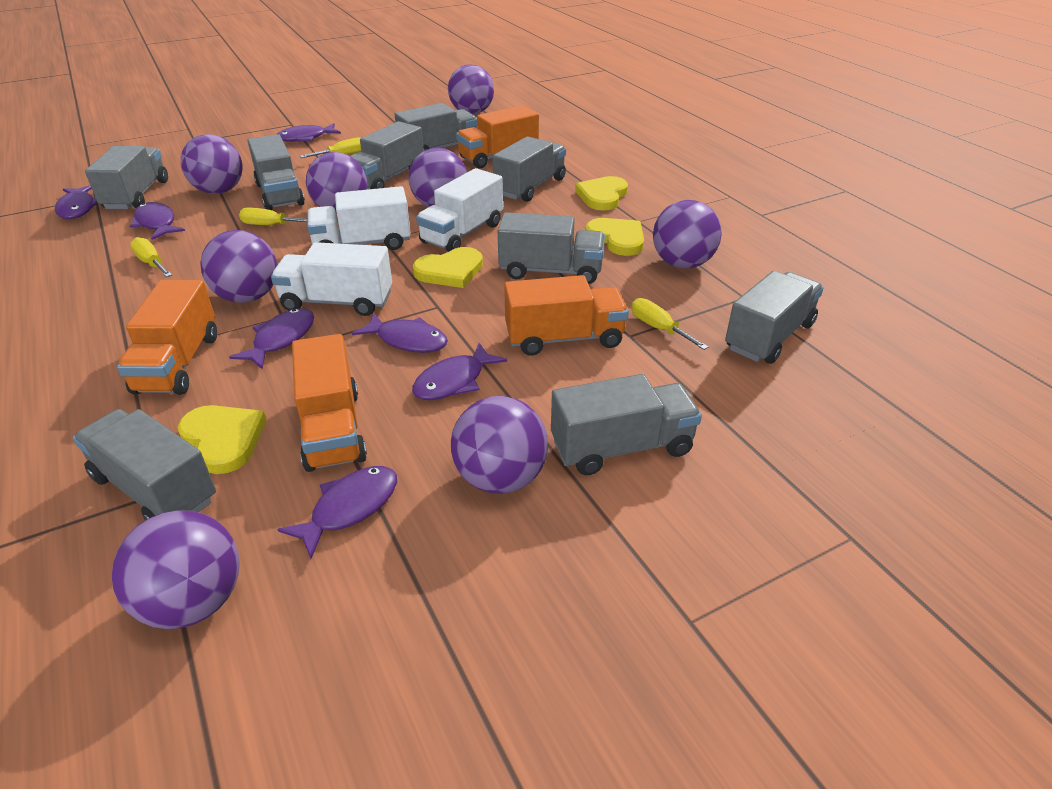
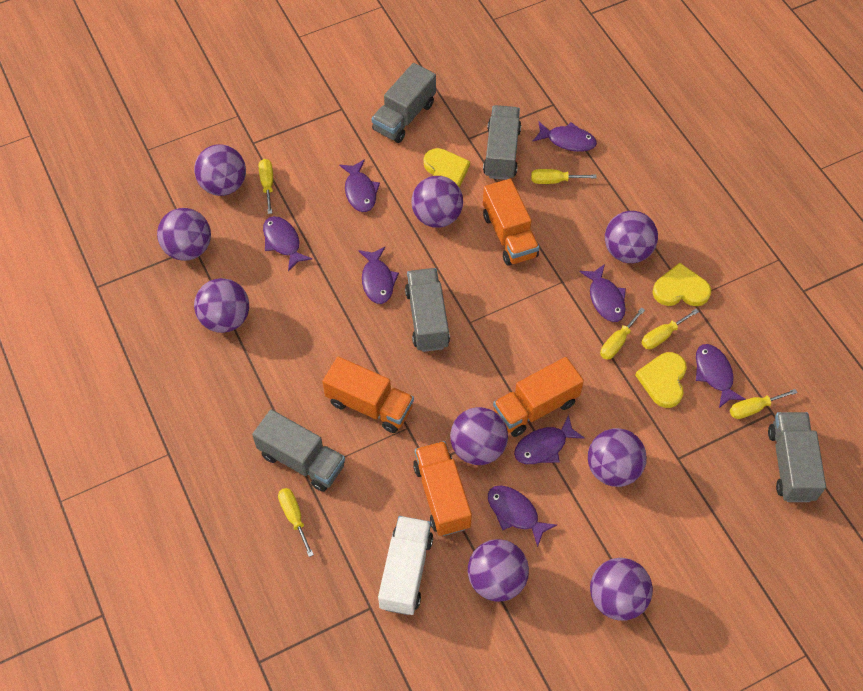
grey truck: 9 -> 5
purple ball: 8 -> 9
purple fish: 7 -> 8
white truck: 3 -> 1
yellow heart: 4 -> 3
yellow screwdriver: 4 -> 6

